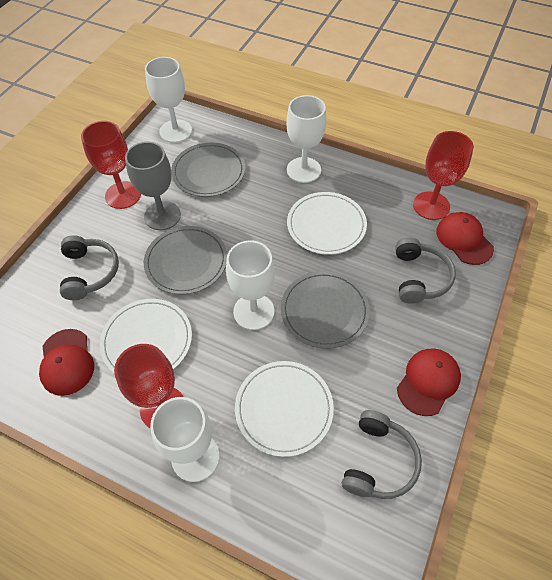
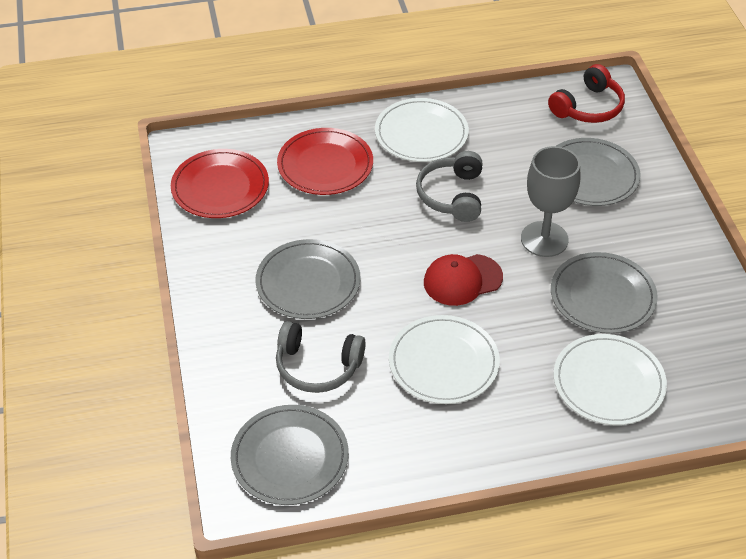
grey headphones: 3 -> 2
grey plate: 3 -> 4
red cap: 3 -> 1
red goblet: 3 -> 0
red headphones: 0 -> 1
red plate: 0 -> 2
white goblet: 4 -> 0

